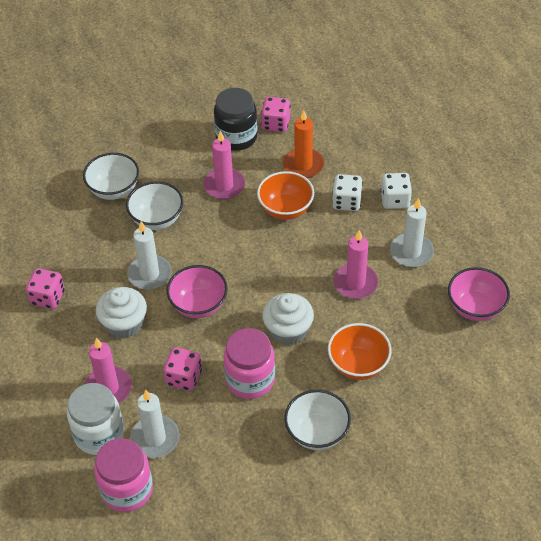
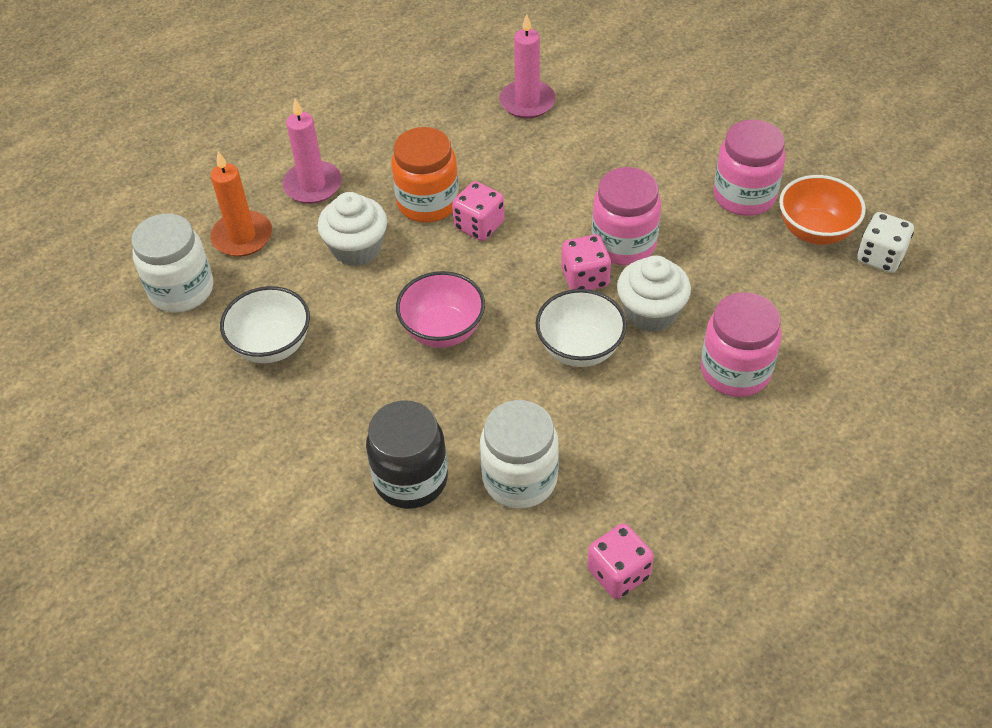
orange bowl: 2 -> 1
orange jar: 0 -> 1
pink bowl: 2 -> 1
pink candle: 3 -> 2
pink jar: 2 -> 3
white bowl: 3 -> 2
white candle: 3 -> 0
white dice: 2 -> 1
white jar: 1 -> 2

